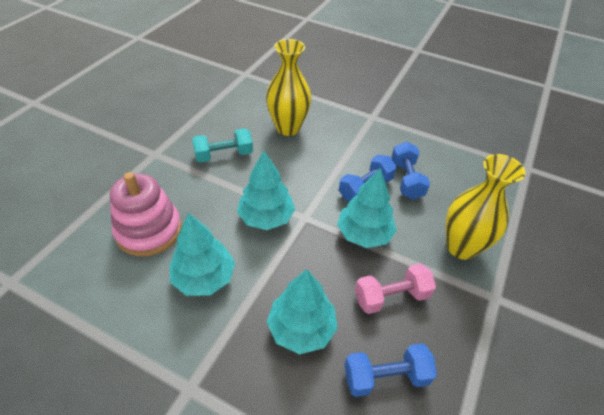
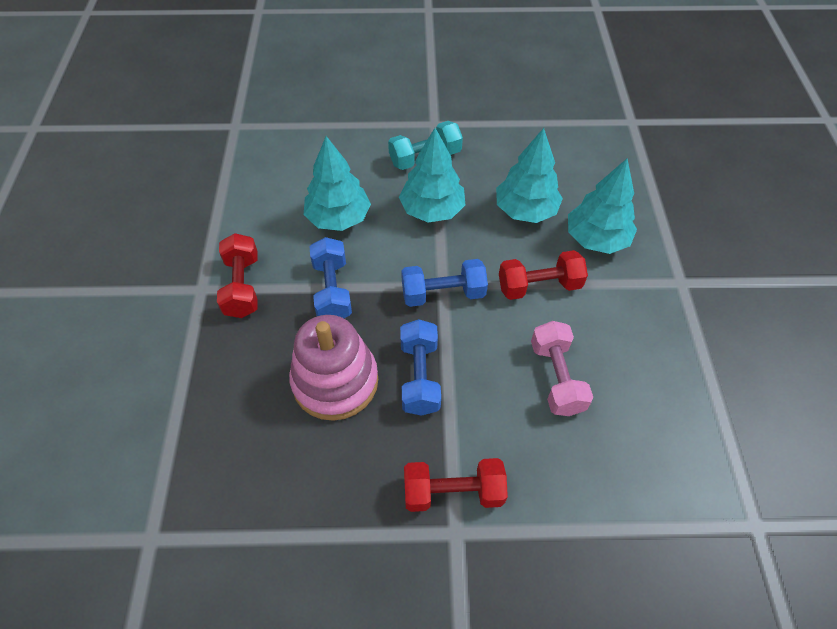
red dumbbell: 0 -> 3
yellow vase: 2 -> 0

